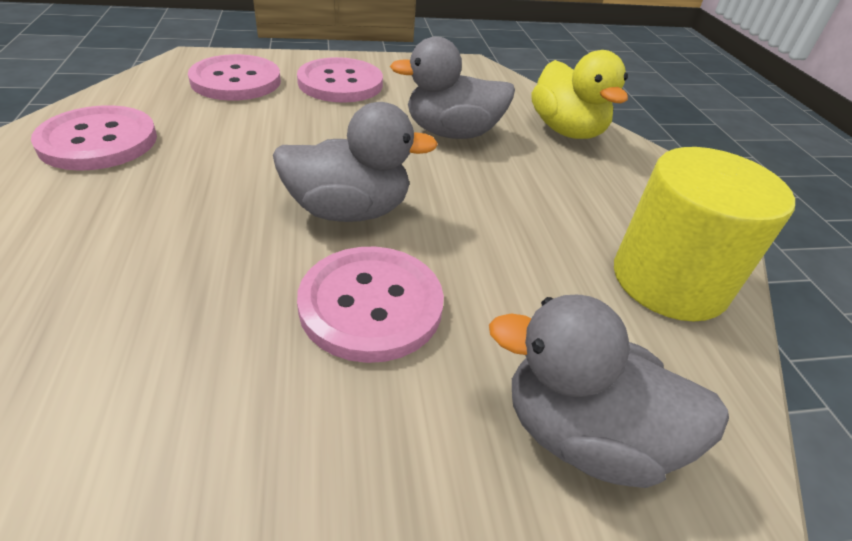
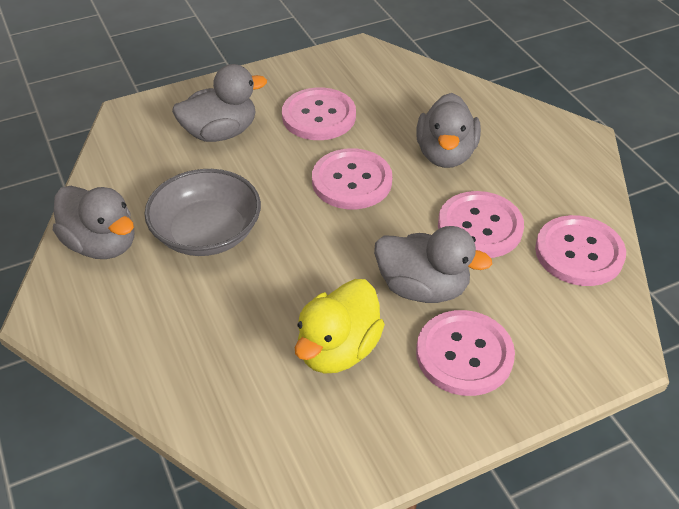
grey bowl: 0 -> 1
grey duck: 3 -> 4
pink button: 4 -> 5
yellow cylinder: 1 -> 0

